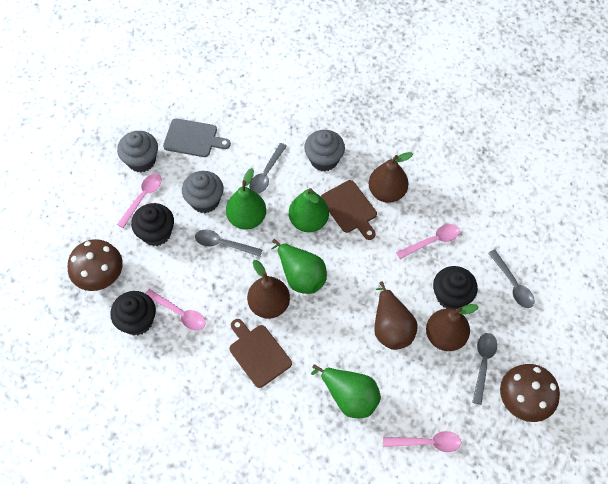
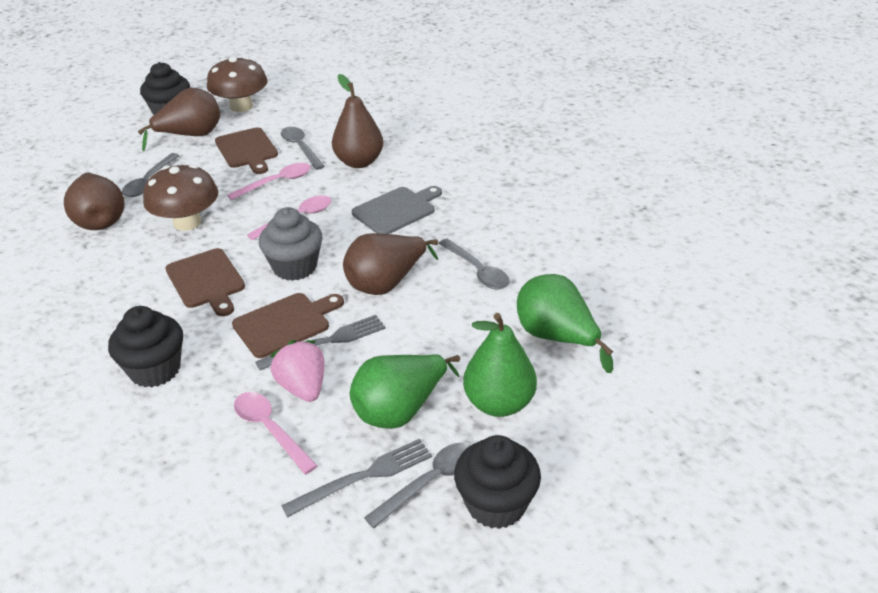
brown cutting board: 2 -> 3
green pear: 4 -> 3
grey cupcake: 3 -> 1
grey fork: 0 -> 2
pink spoon: 4 -> 3
pink strawberry: 0 -> 1

